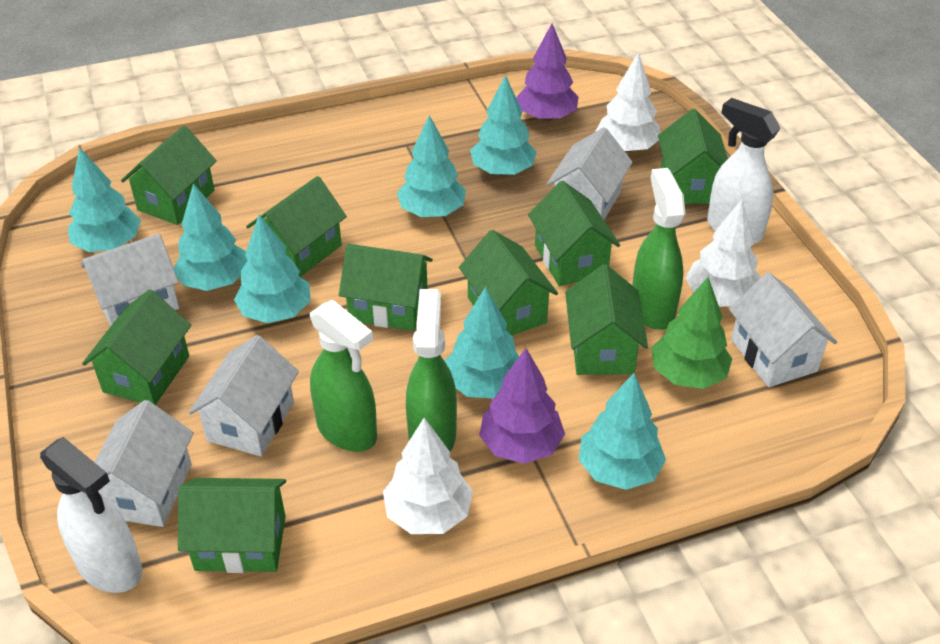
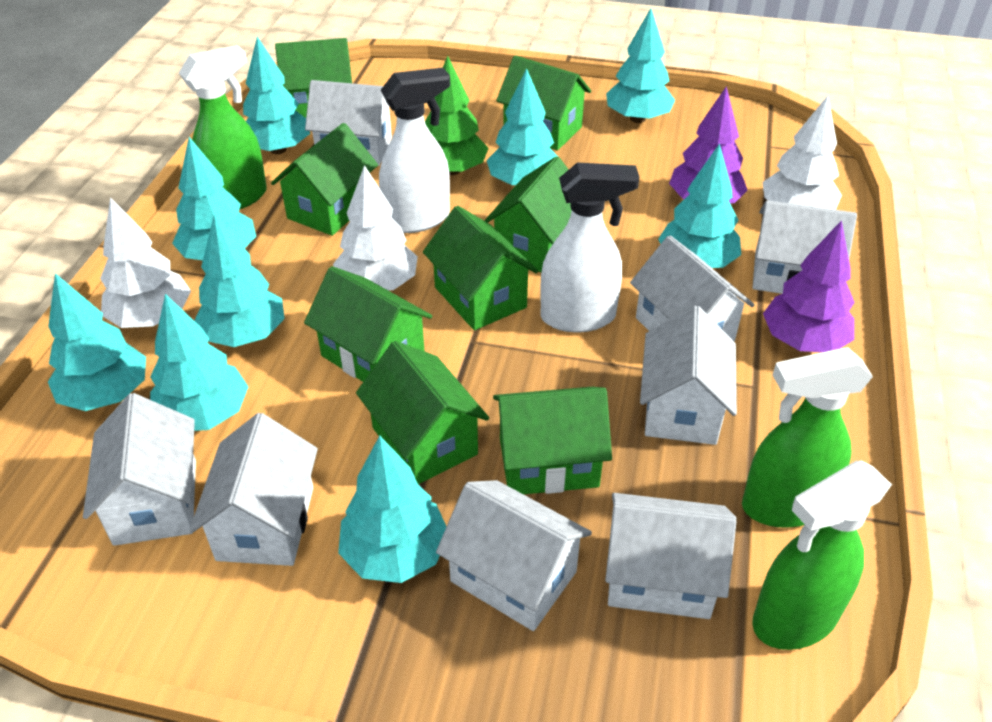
green house: 9 -> 8
turquoise tree: 7 -> 9
white house: 5 -> 8

